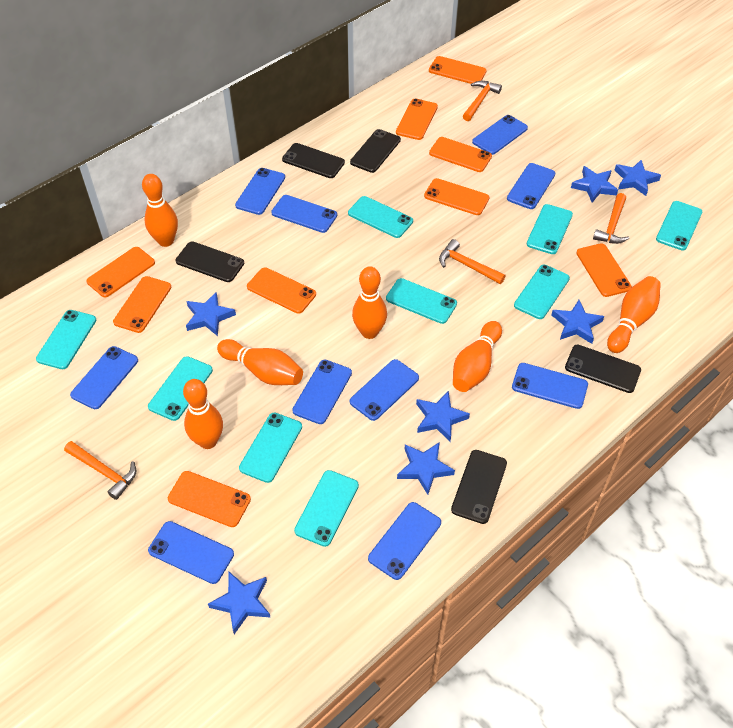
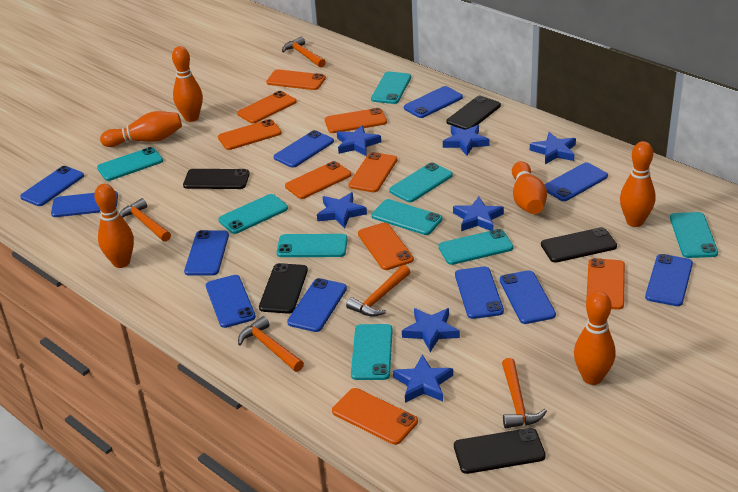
blue phone: 10 -> 11
orange hammer: 4 -> 5

